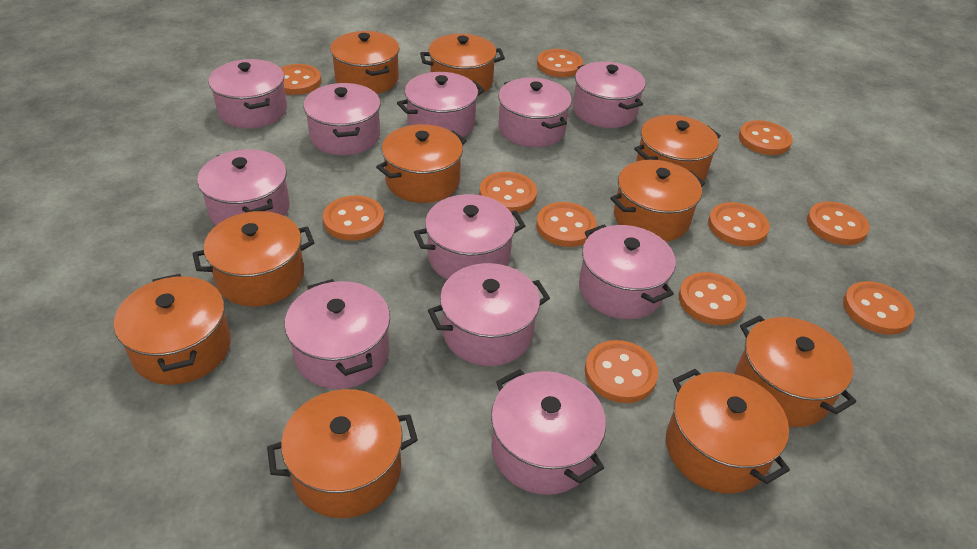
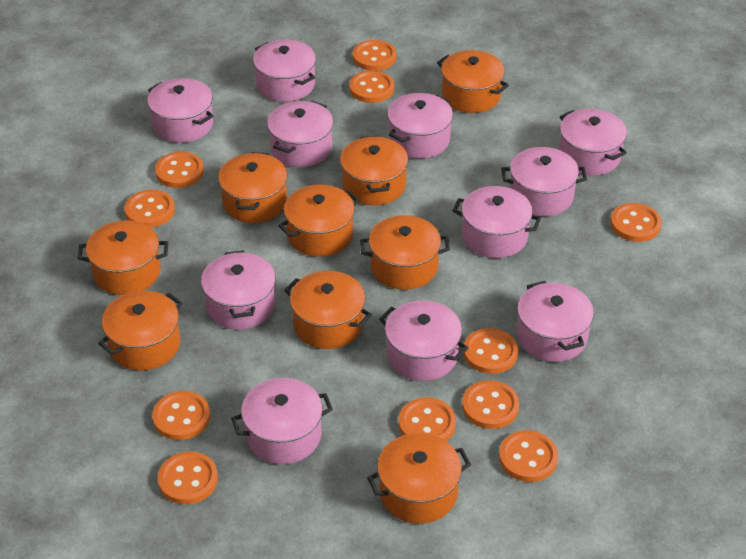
orange pot: 10 -> 9

